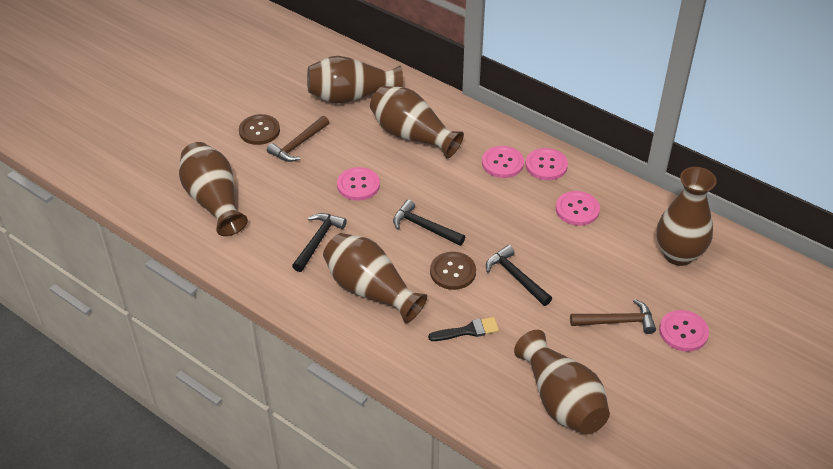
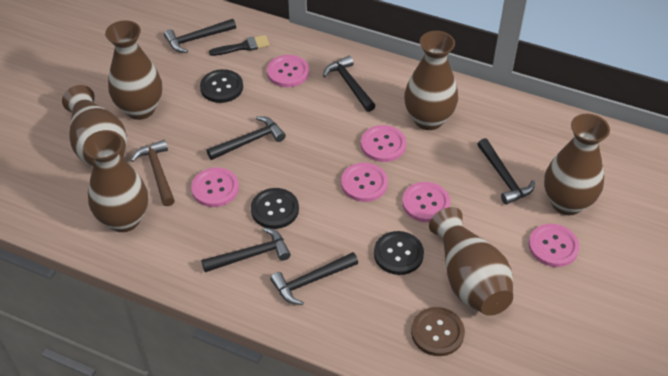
black button: 0 -> 3
black hammer: 3 -> 6
brown button: 2 -> 1
brown hammer: 2 -> 1
pink button: 5 -> 6

